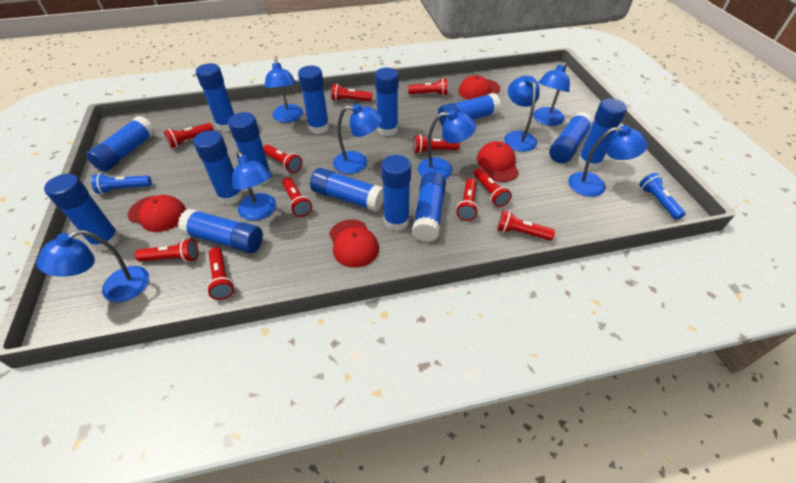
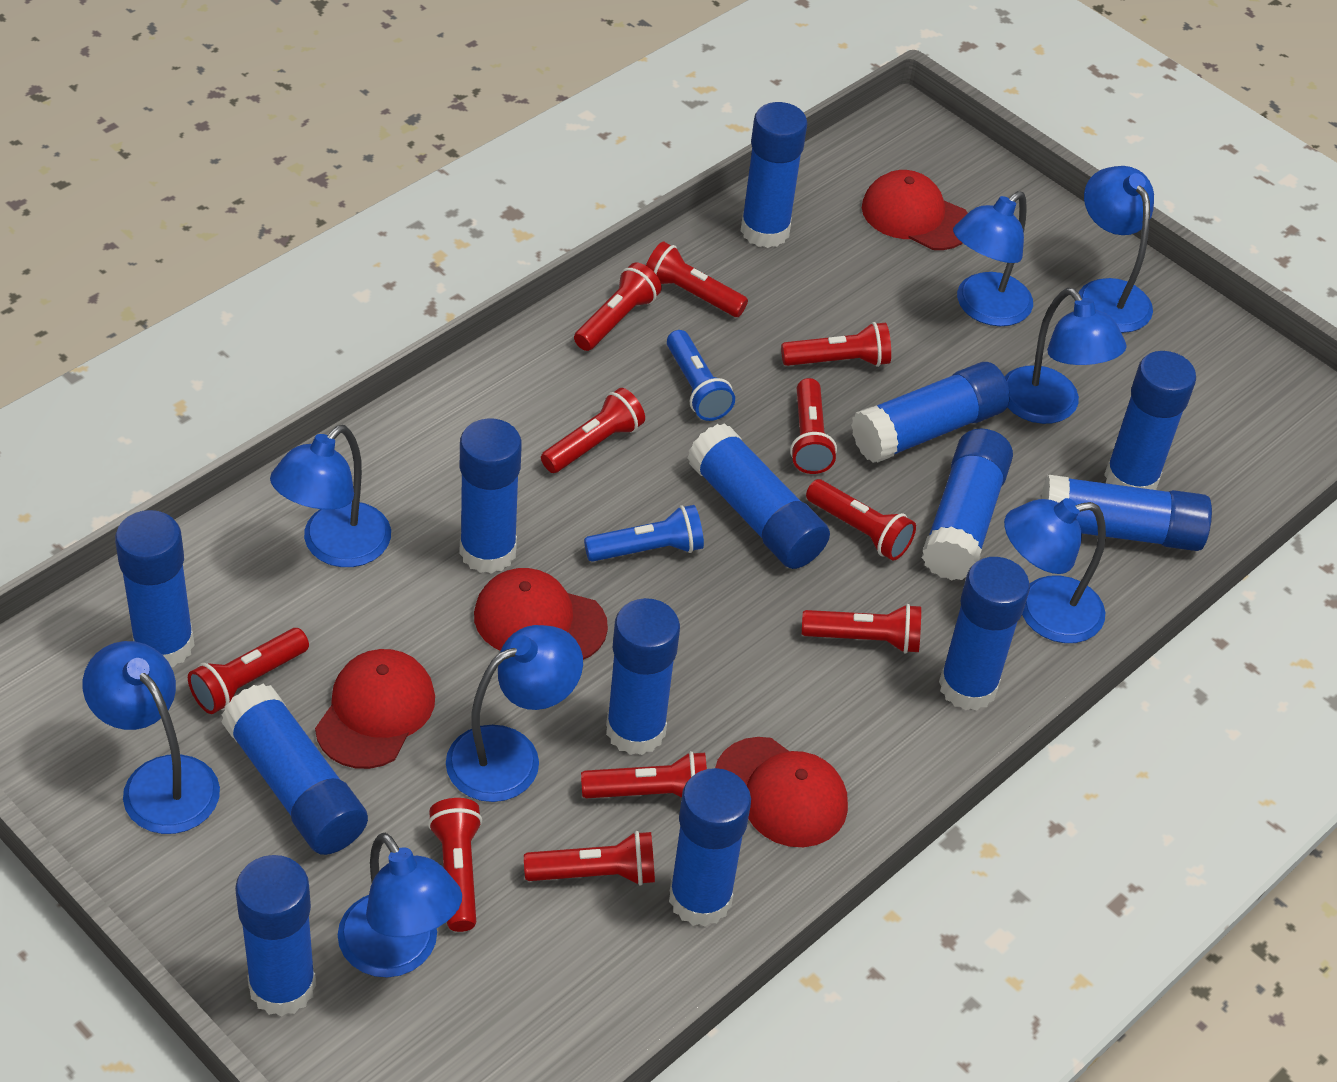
blue glue stick: 14 -> 13

